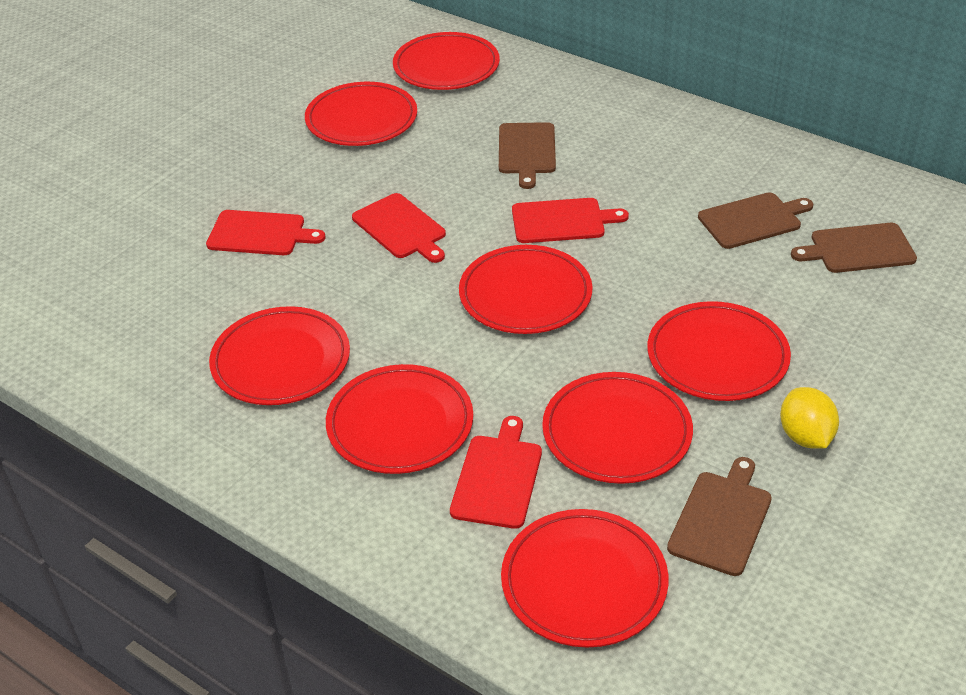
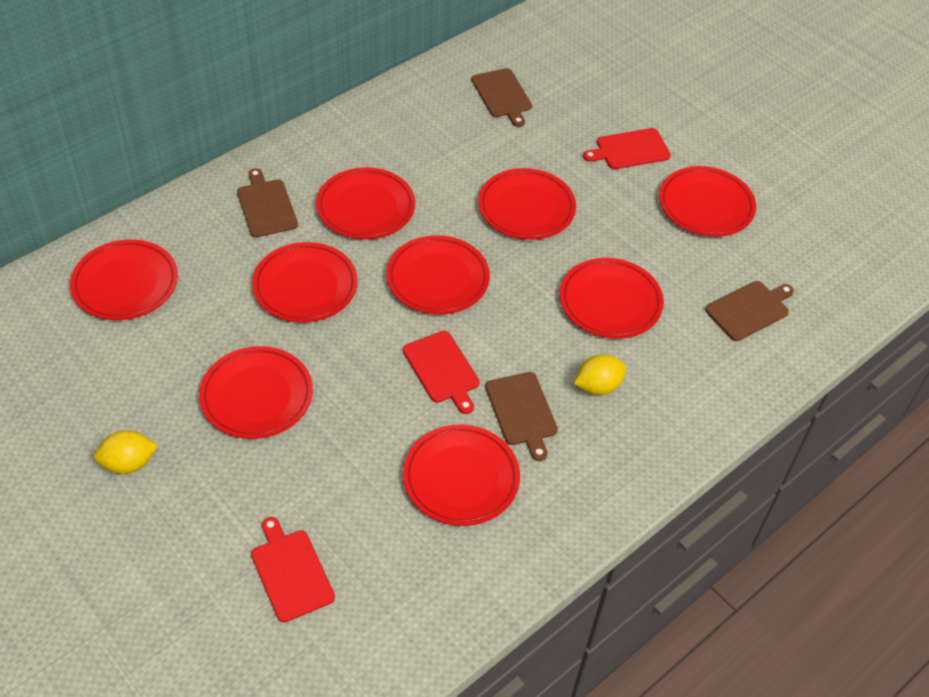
red cutting board: 4 -> 3
red plate: 8 -> 9
yellow lemon: 1 -> 2

